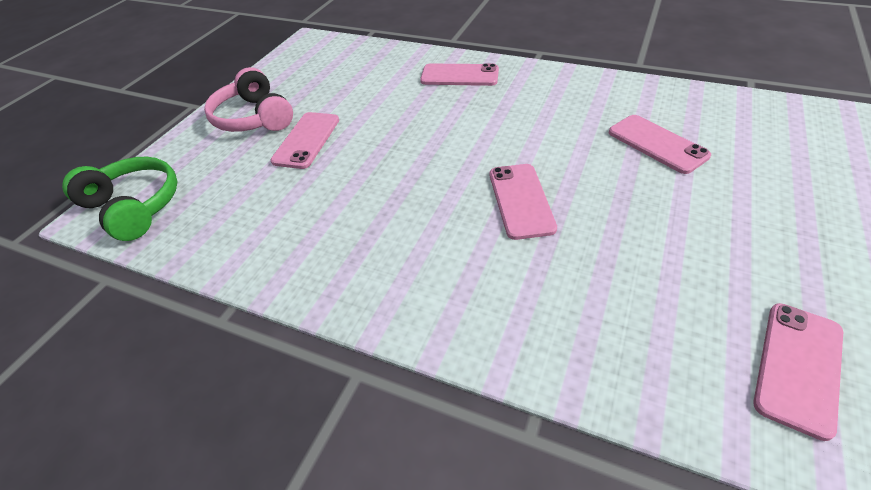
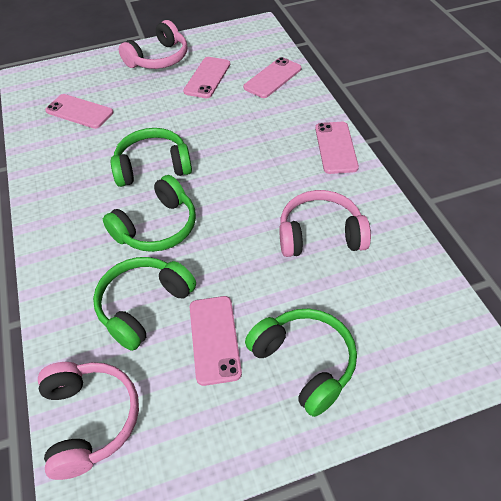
green headphones: 1 -> 4
pink headphones: 1 -> 3

